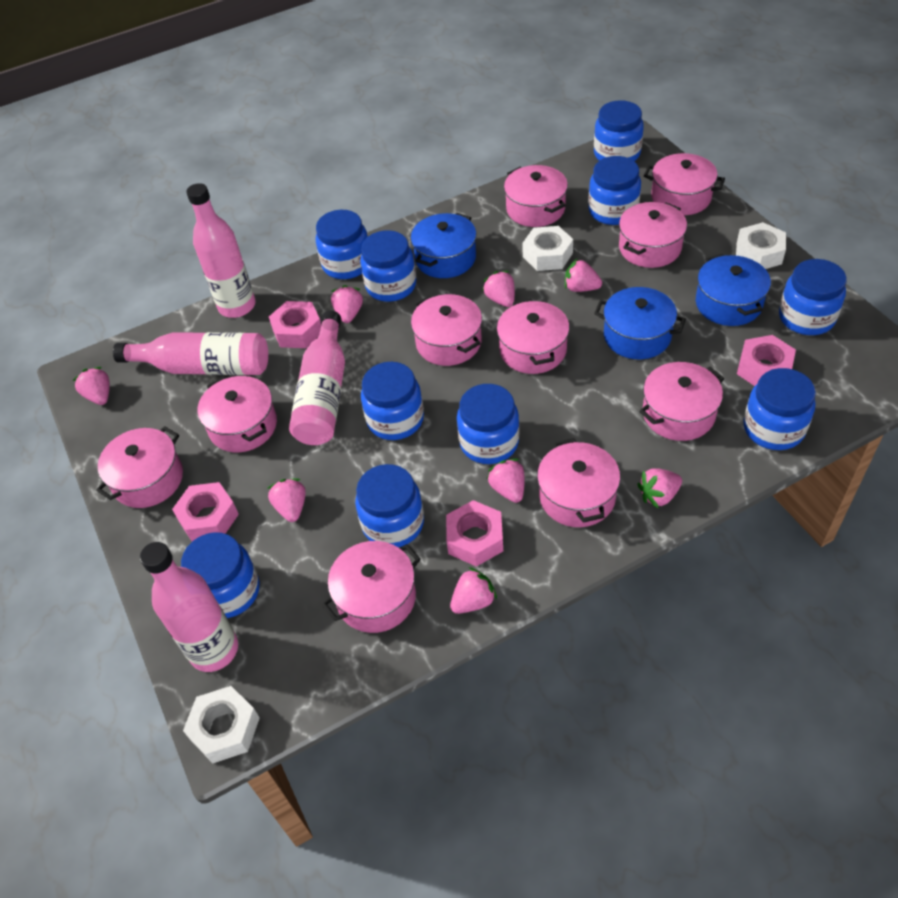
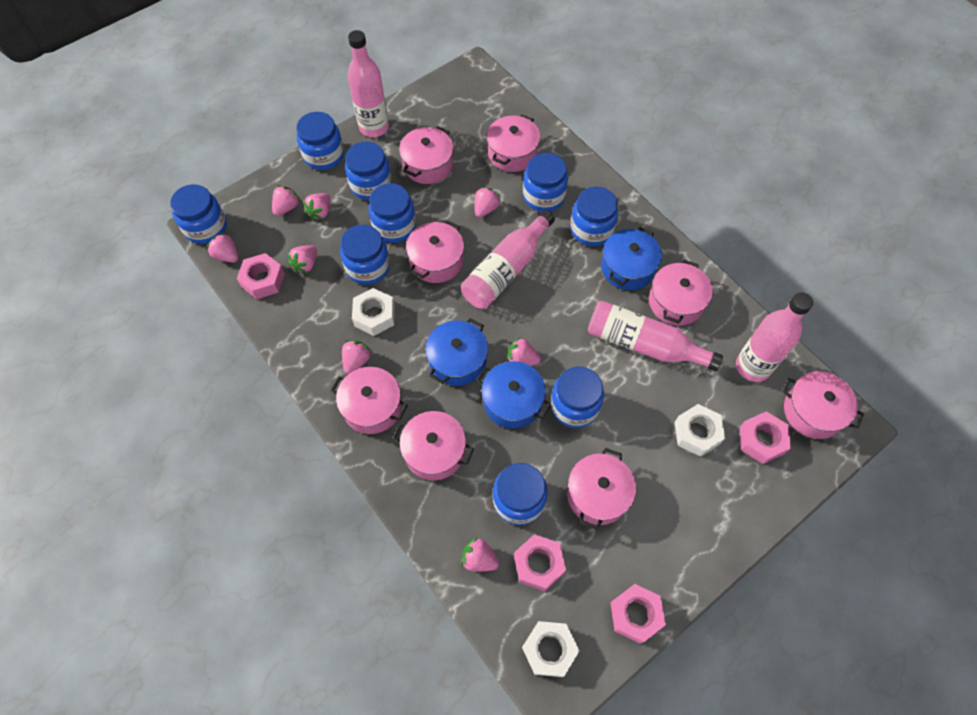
blue jar: 10 -> 9
pink pot: 10 -> 8

